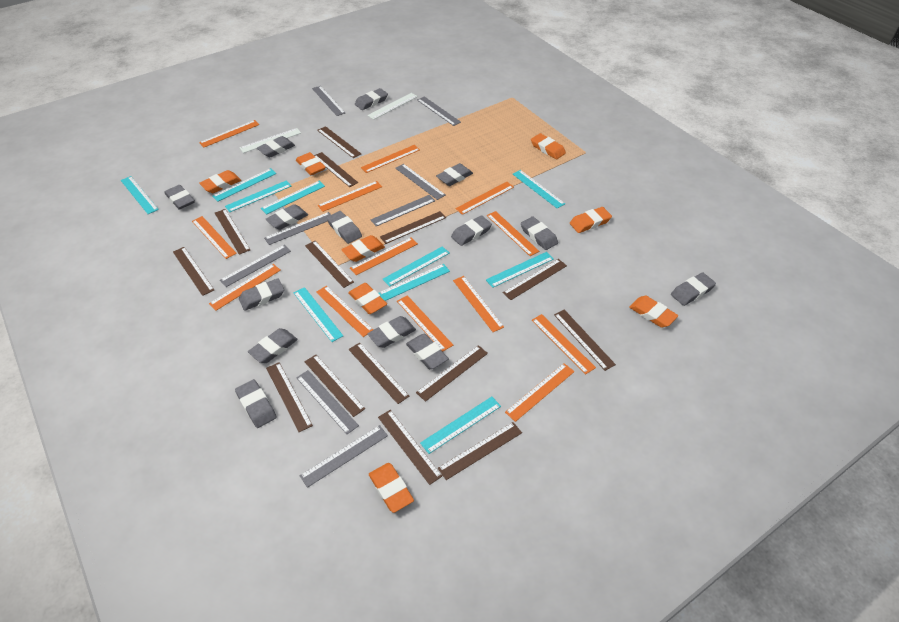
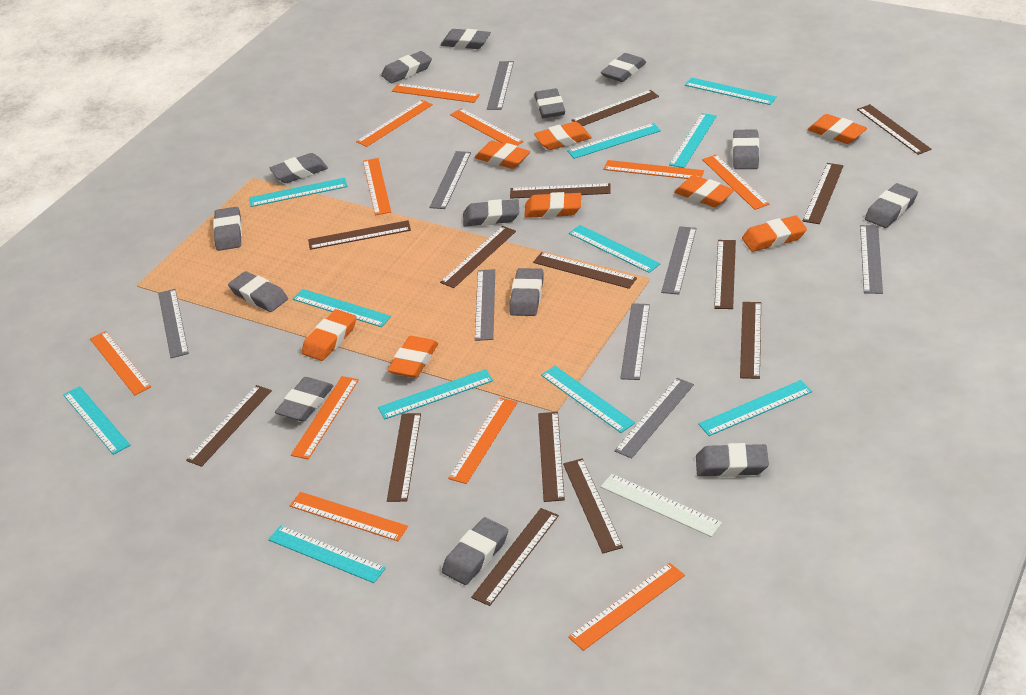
orange ruler: 13 -> 11
turquoise ruler: 10 -> 11
white ruler: 2 -> 1

